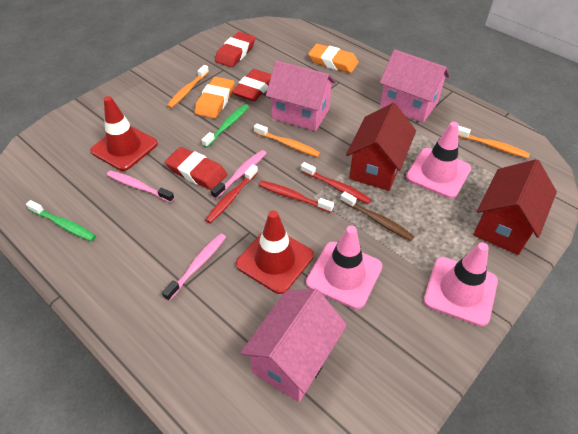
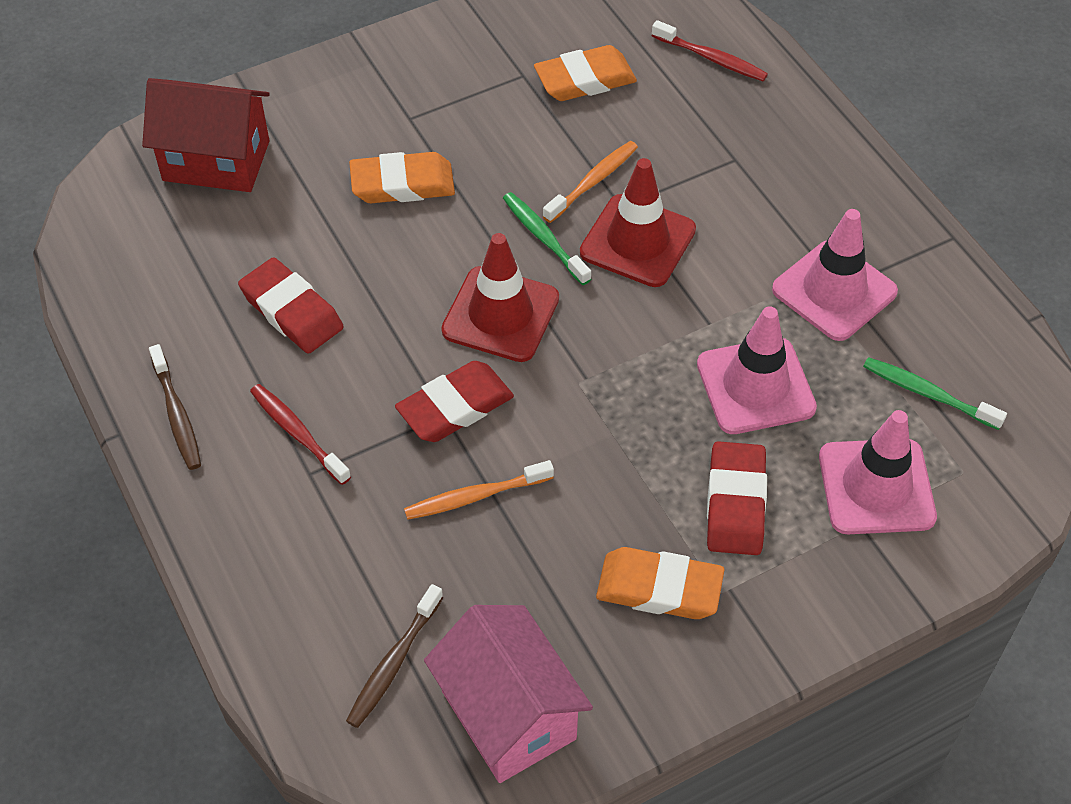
brown toothbrush: 1 -> 2
orange eraser: 2 -> 3
orange toothbrush: 3 -> 2
pink house: 3 -> 1
pink toothbrush: 3 -> 0
red house: 2 -> 1
red toothbrush: 3 -> 2

